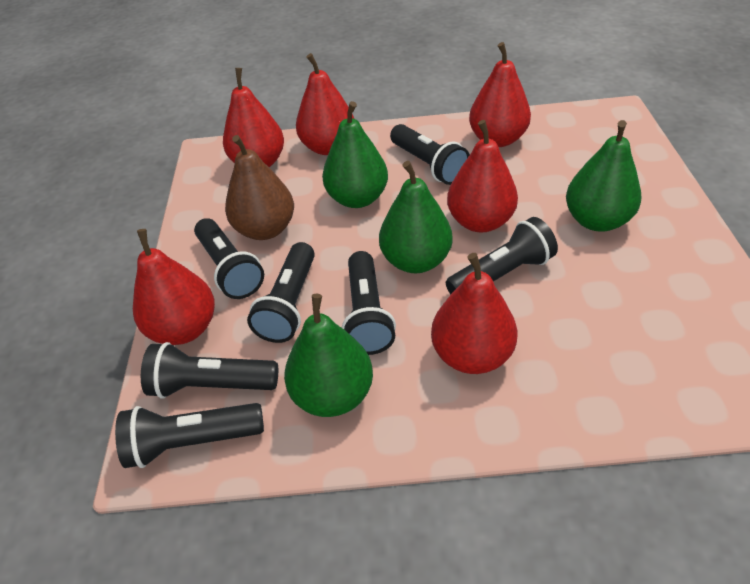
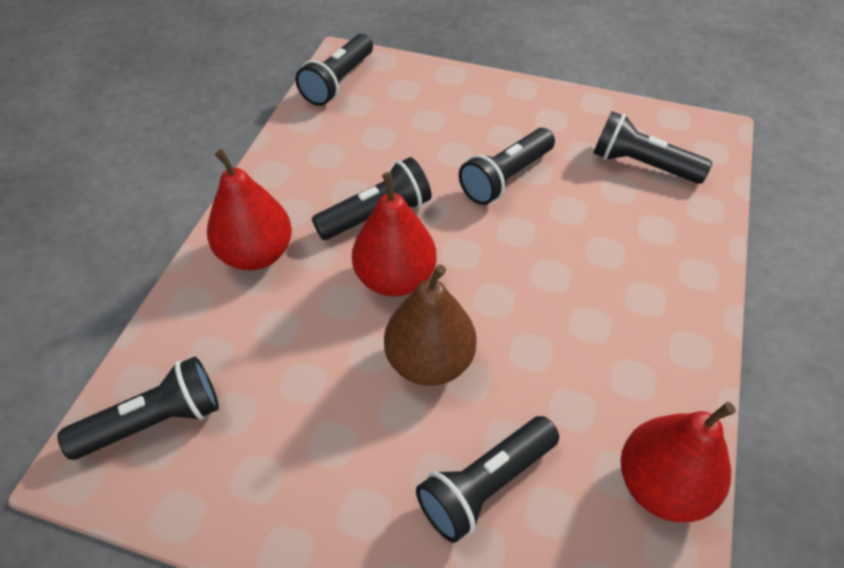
black flashlight: 7 -> 6
green pear: 4 -> 0
red pear: 6 -> 3

